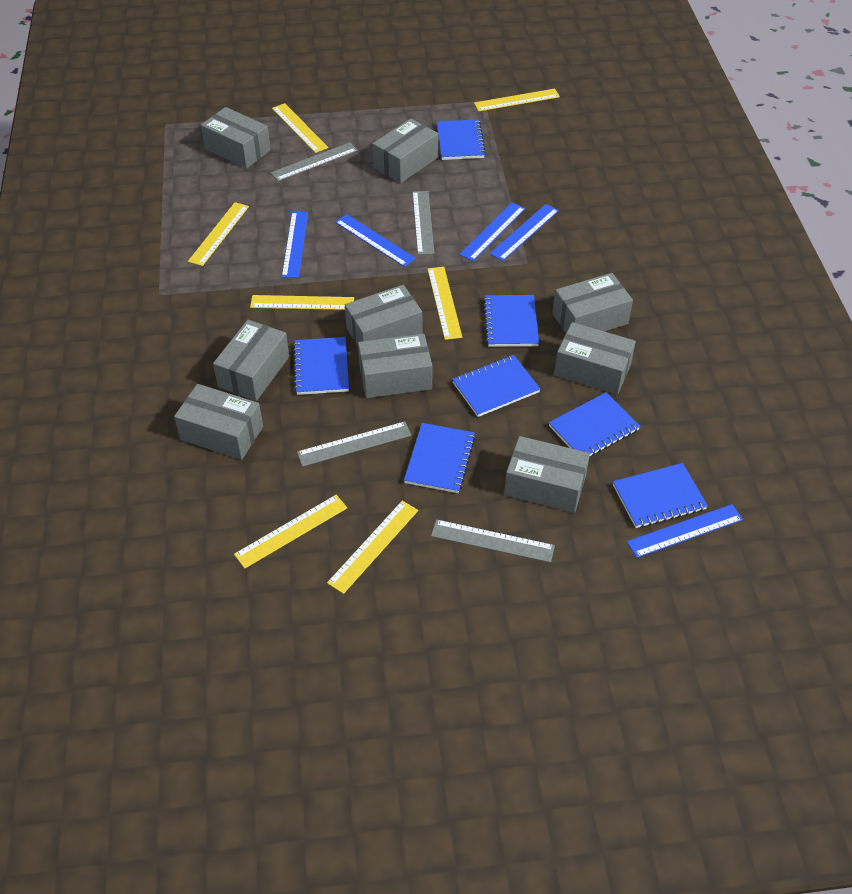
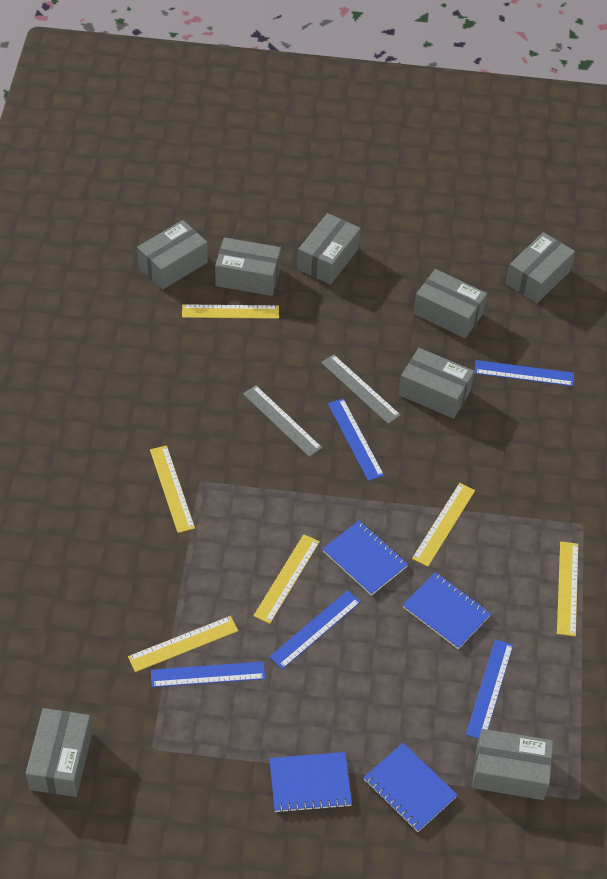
blue notebook: 7 -> 4
grey box: 9 -> 8
grey ruler: 4 -> 2
yellow ruler: 7 -> 6

